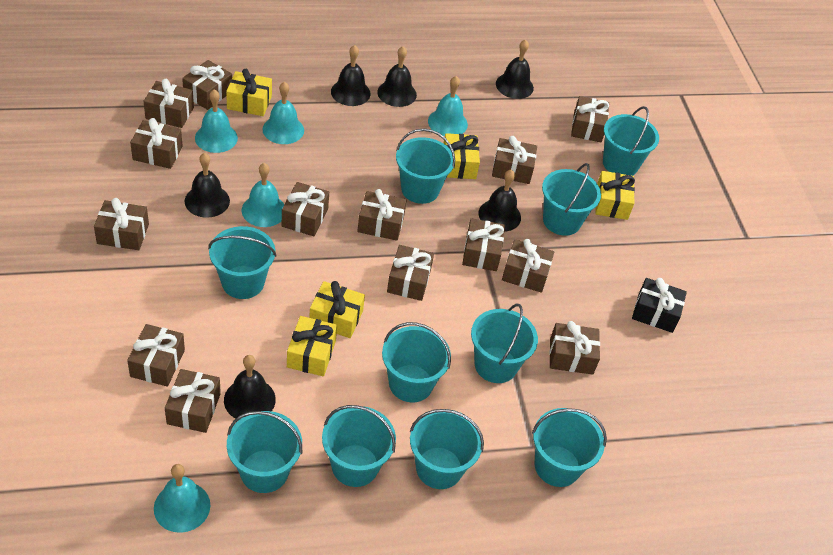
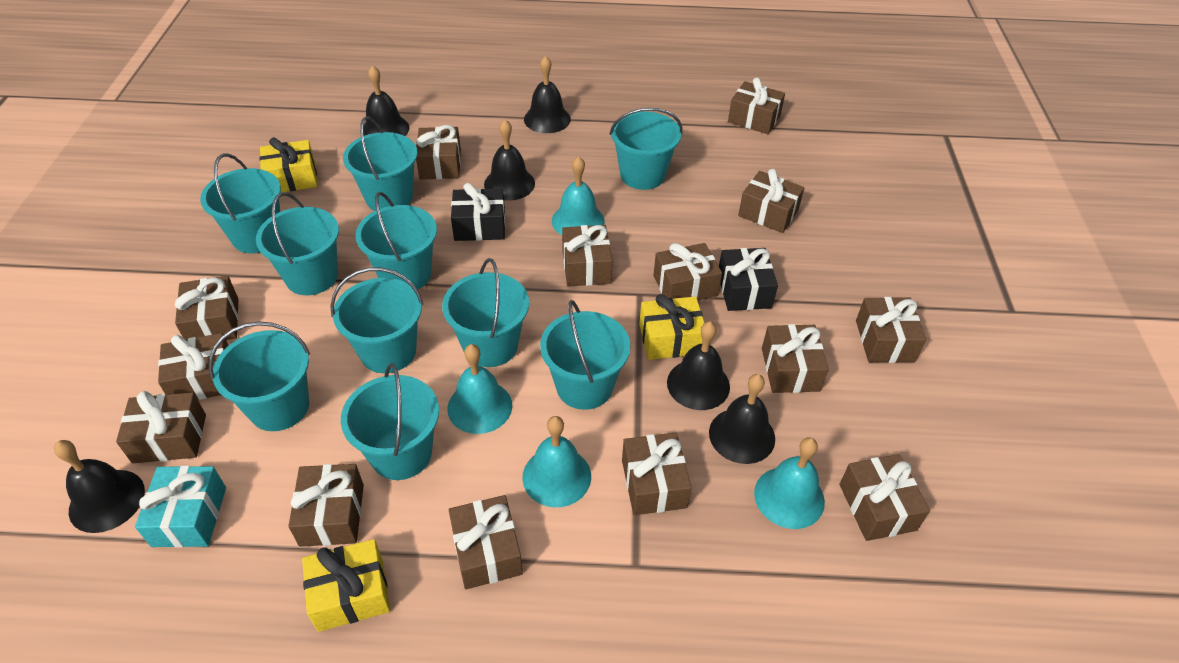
black gift: 1 -> 2
turquoise bell: 5 -> 4
turquoise gift: 0 -> 1
yellow gift: 5 -> 3

